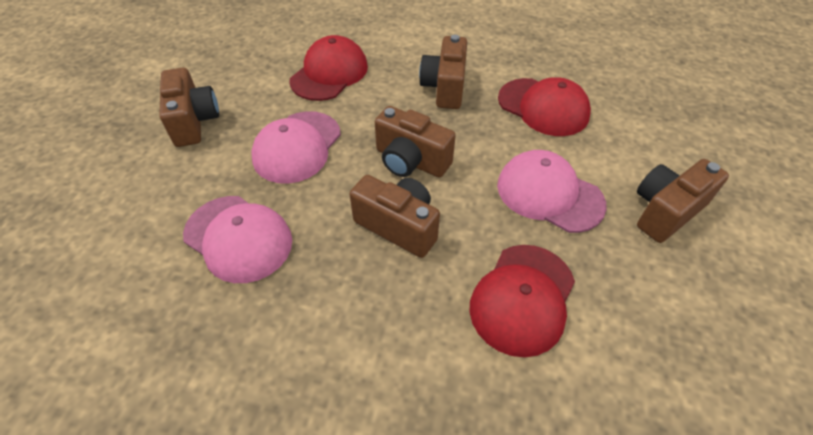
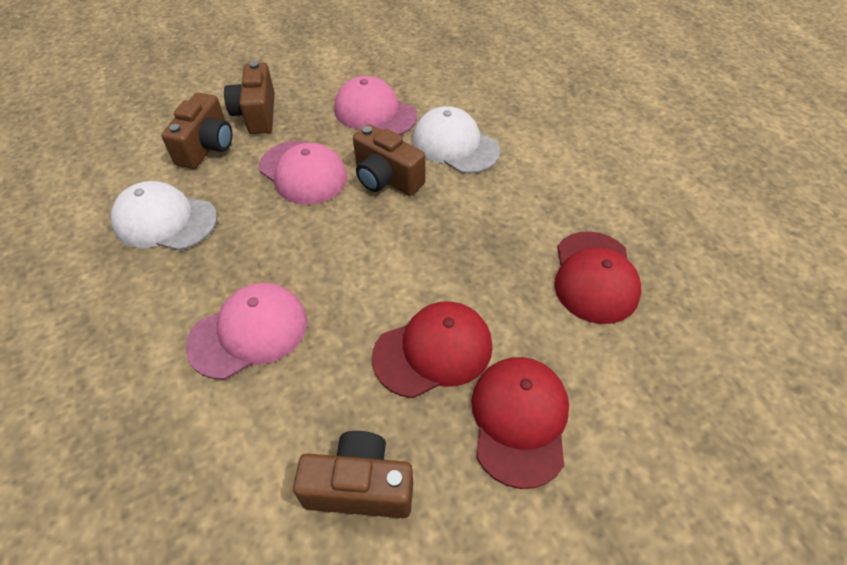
brown camera: 5 -> 4
white cap: 0 -> 2

